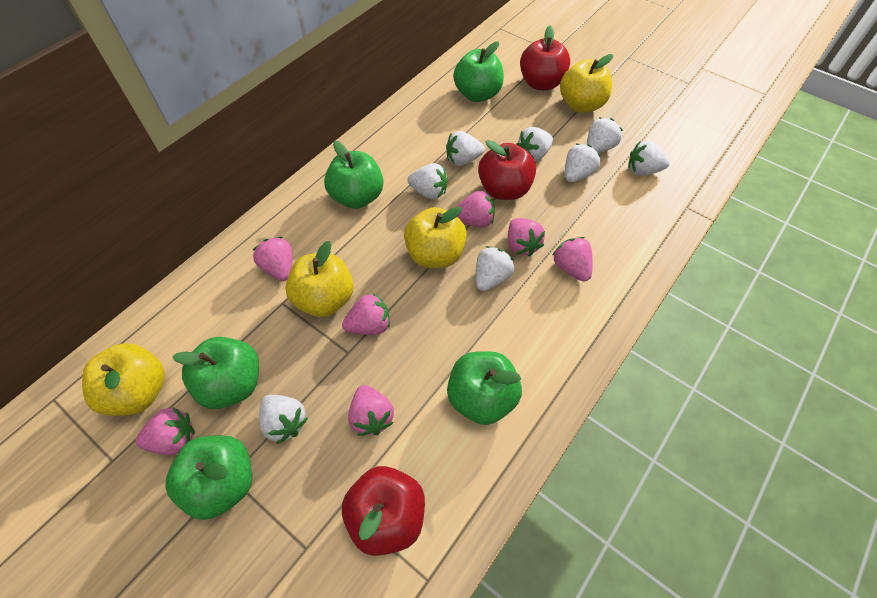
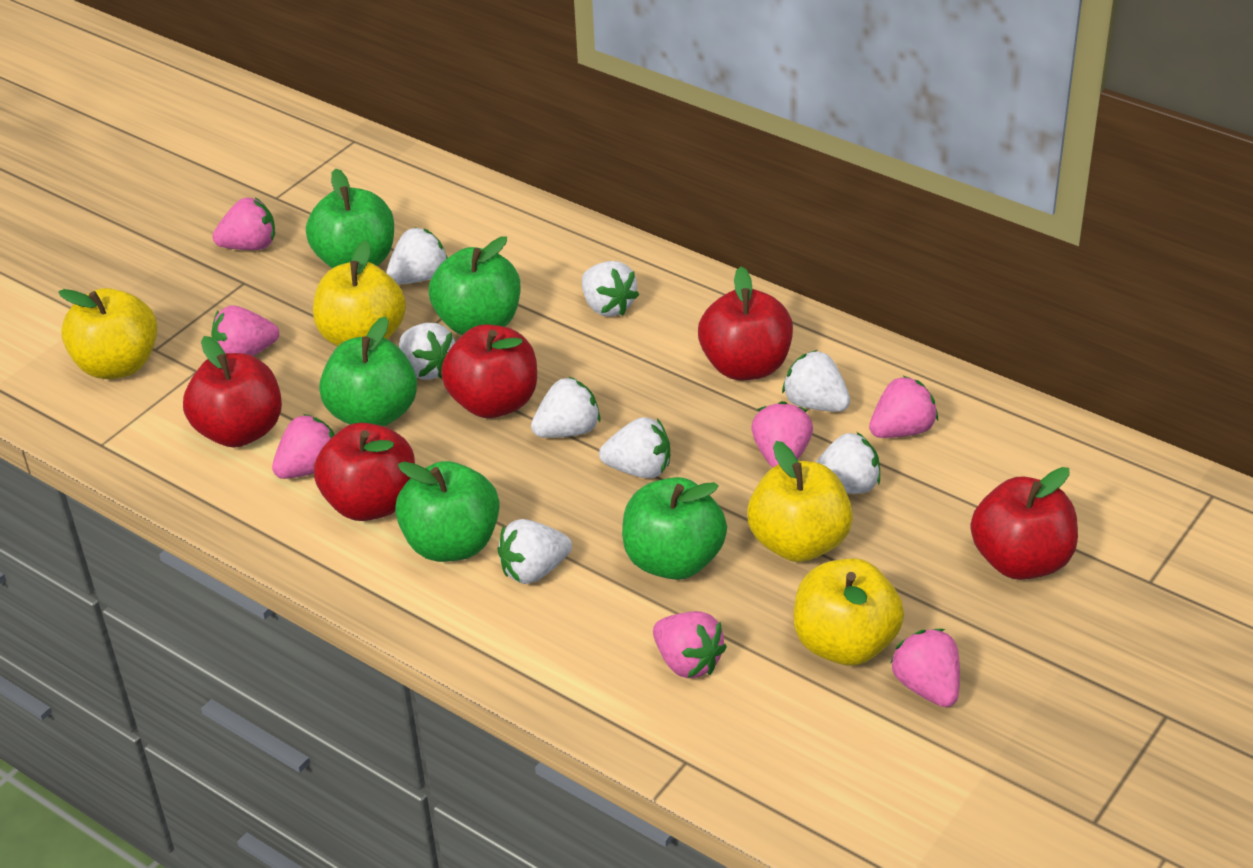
red apple: 3 -> 5

